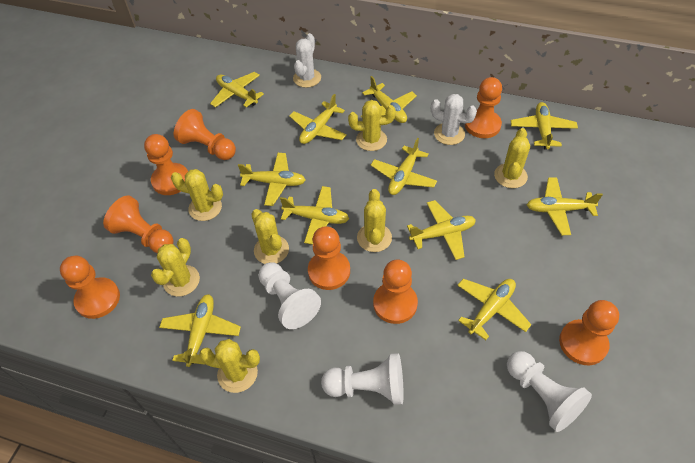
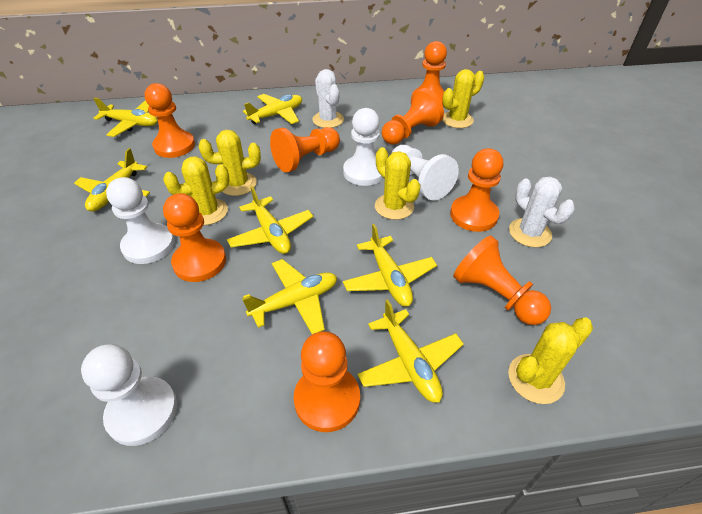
white pawn: 3 -> 4
yellow cactus: 7 -> 5
yellow plane: 11 -> 7

